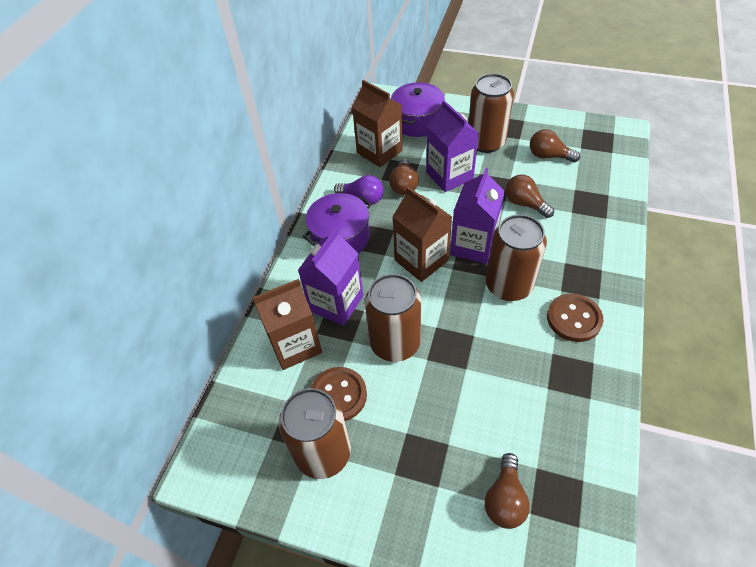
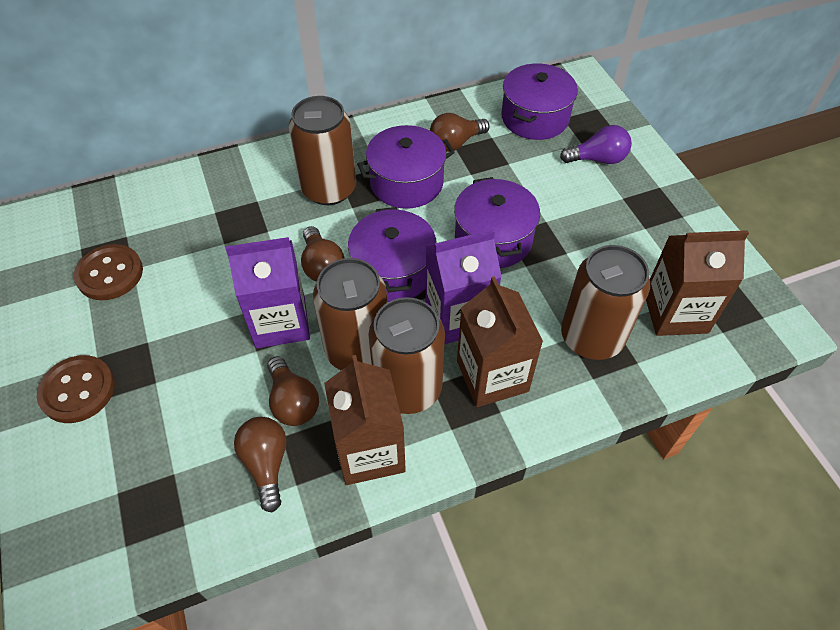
purple carton: 3 -> 2
purple pot: 2 -> 4

